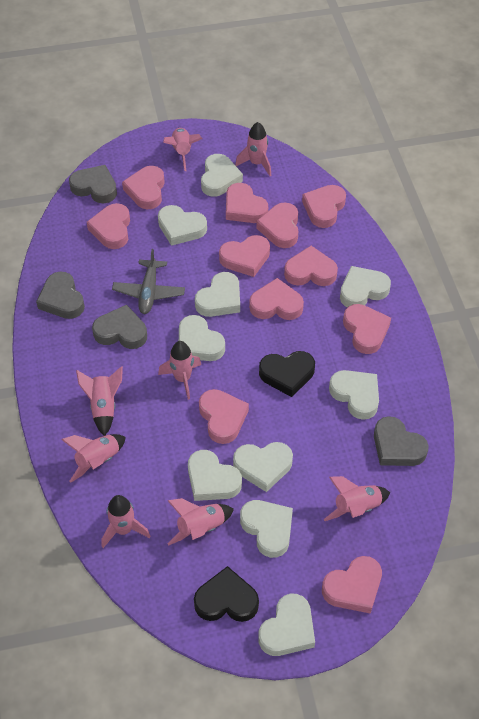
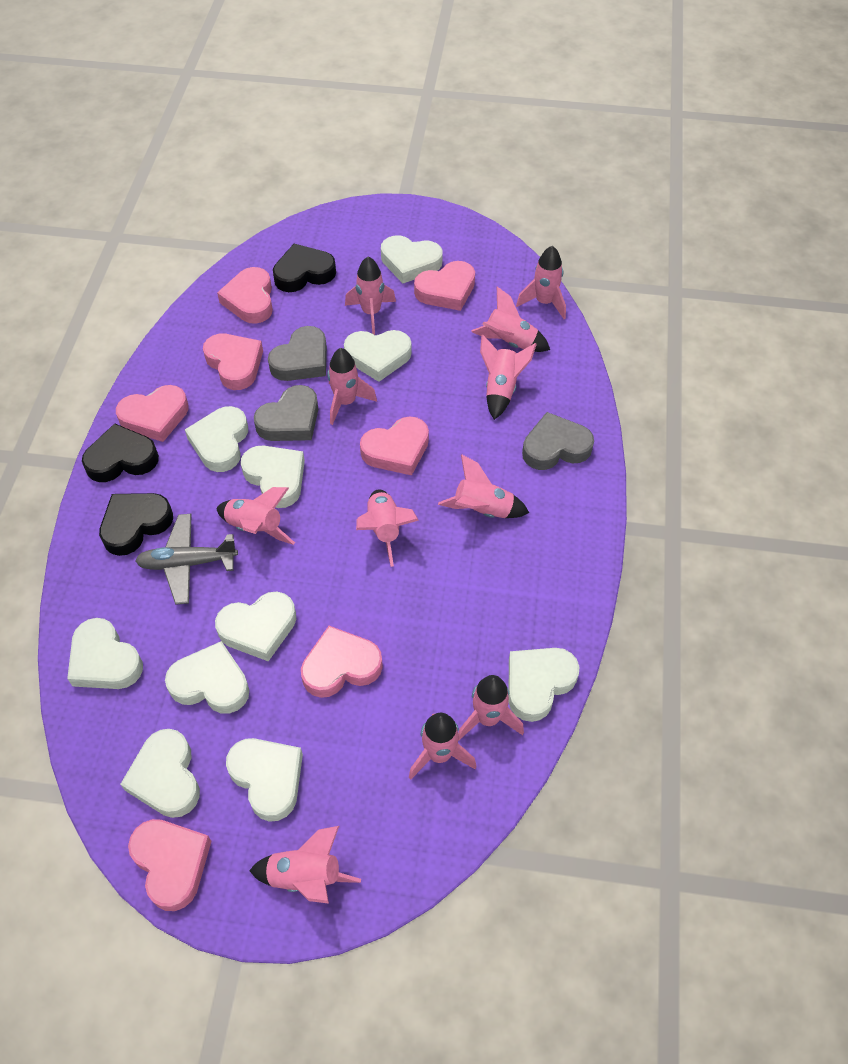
black heart: 2 -> 3
grey heart: 4 -> 3
pink heart: 11 -> 7
pink rocket: 8 -> 11

